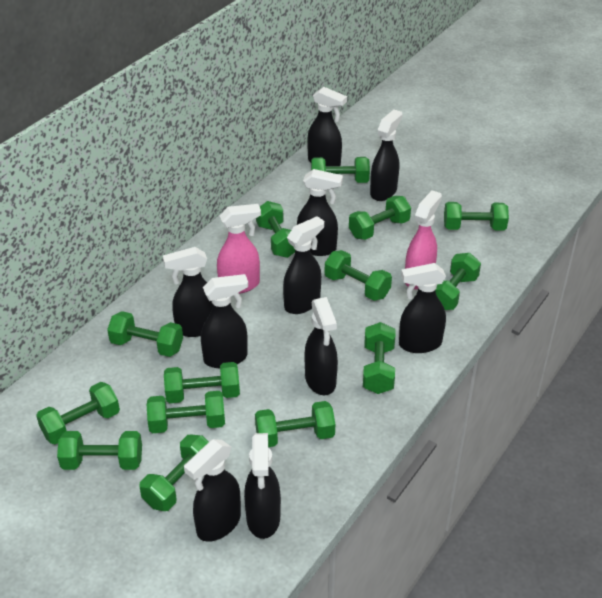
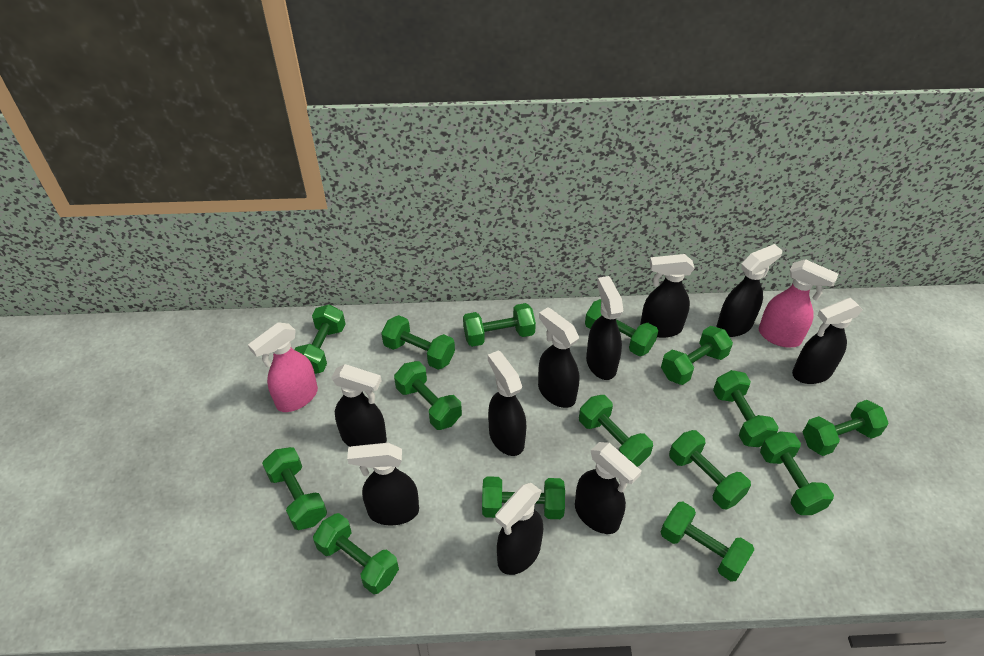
green dumbbell: 14 -> 15

